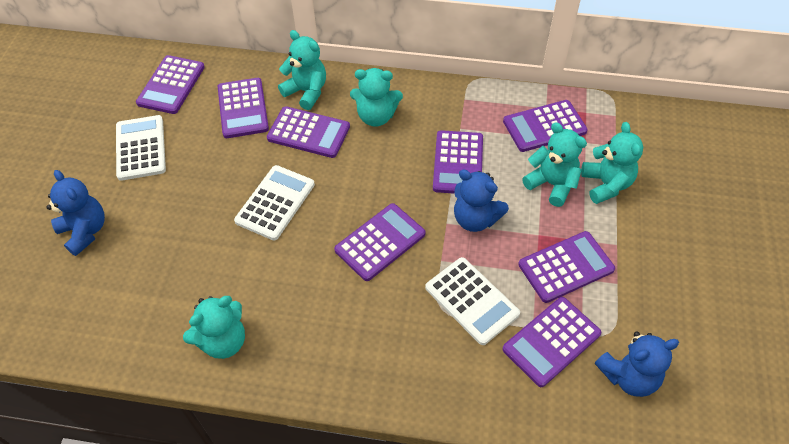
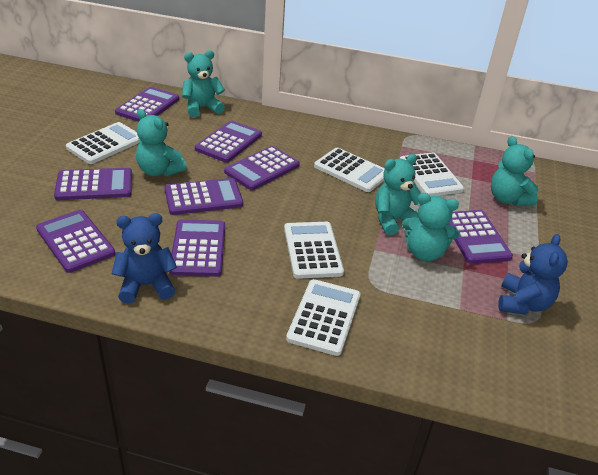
blue teddy bear: 3 -> 2
white calculator: 3 -> 5

